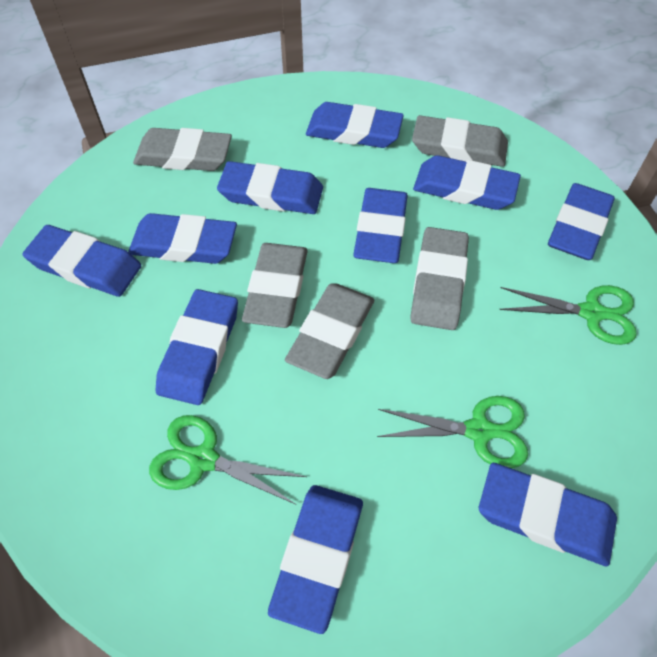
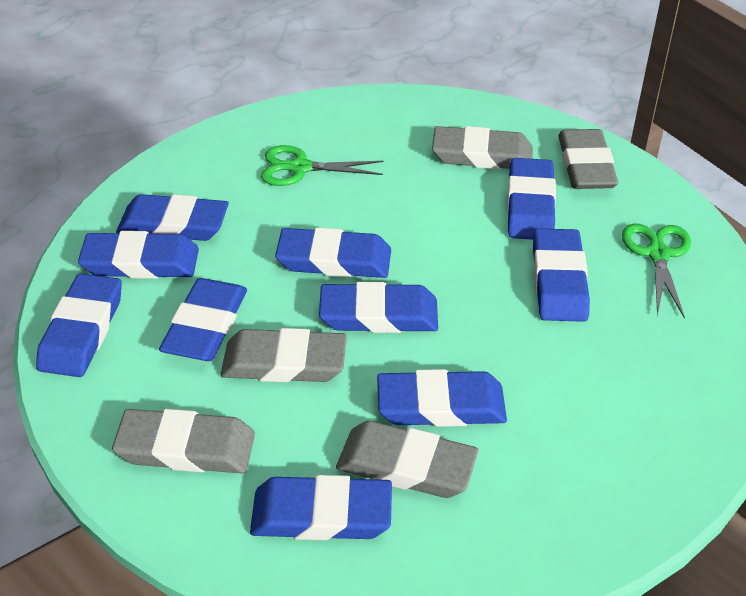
green scissors: 3 -> 2

